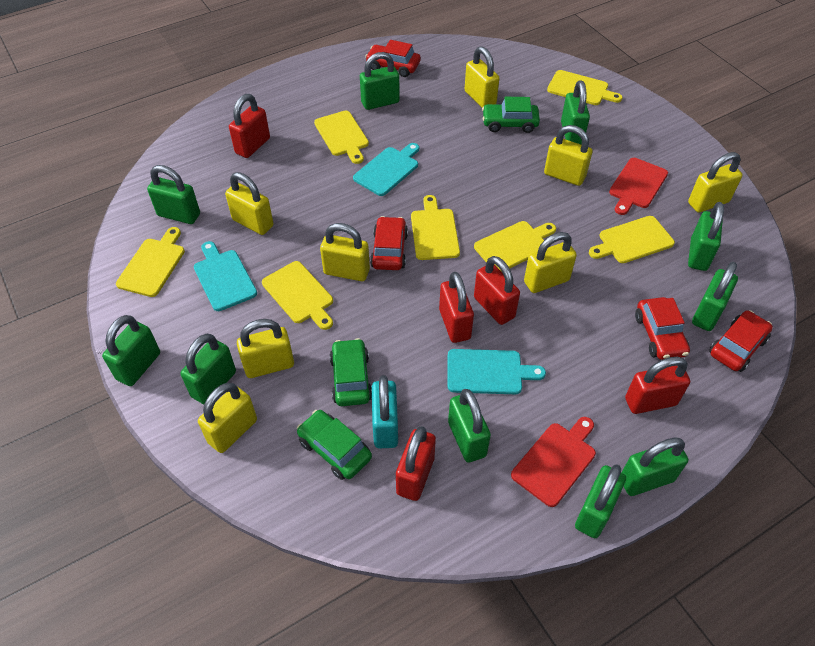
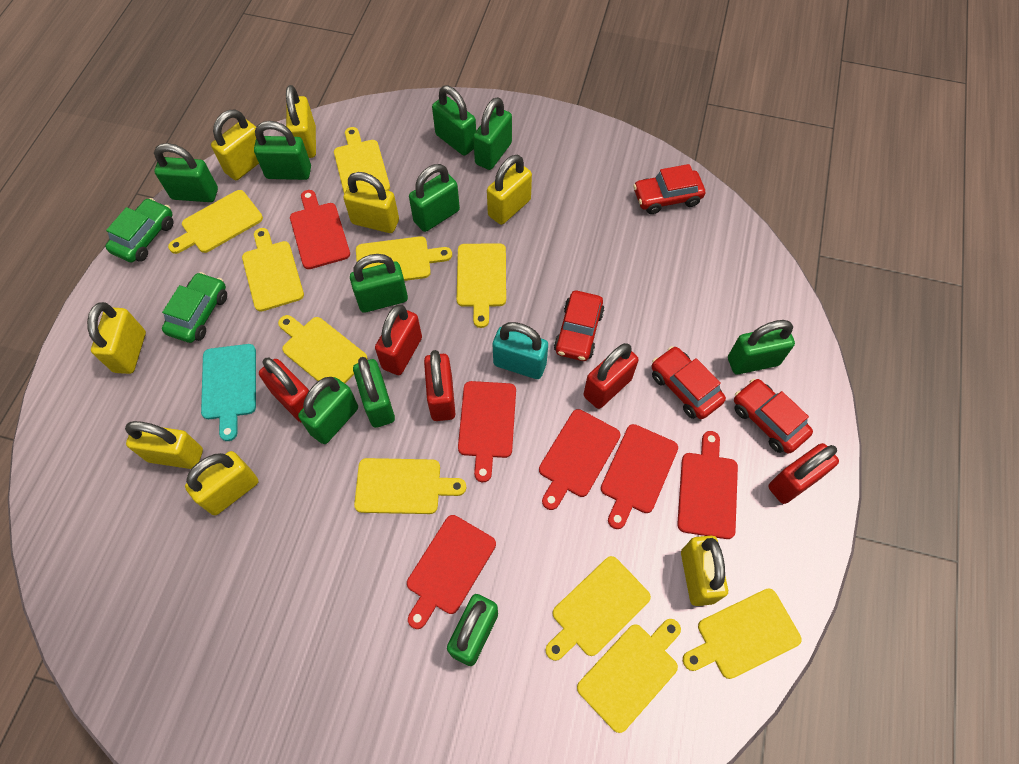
green car: 3 -> 2
red cutting board: 2 -> 6
turquoise cutting board: 3 -> 1
yellow cutting board: 7 -> 10

